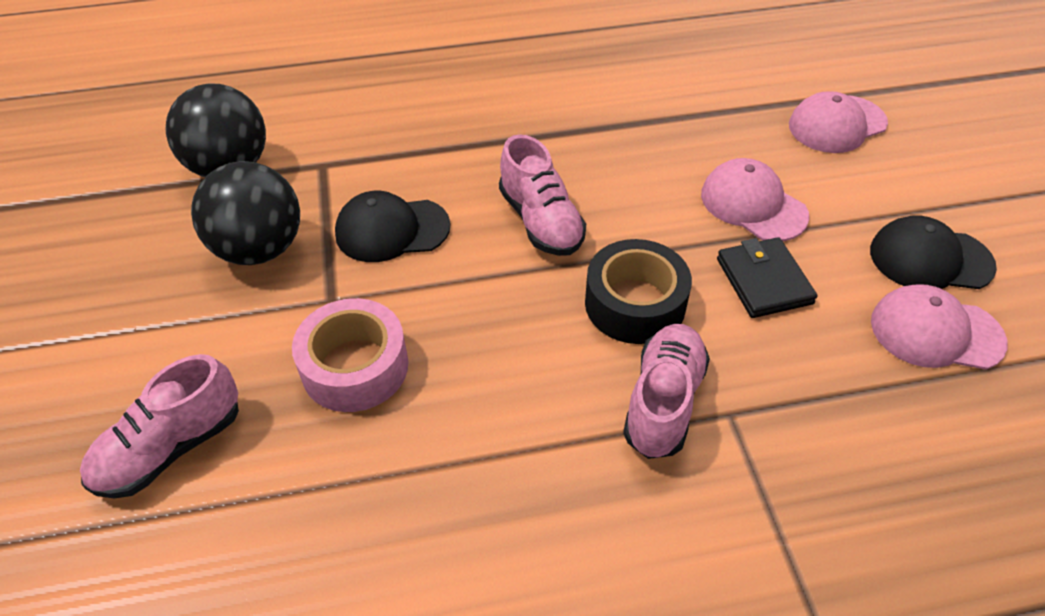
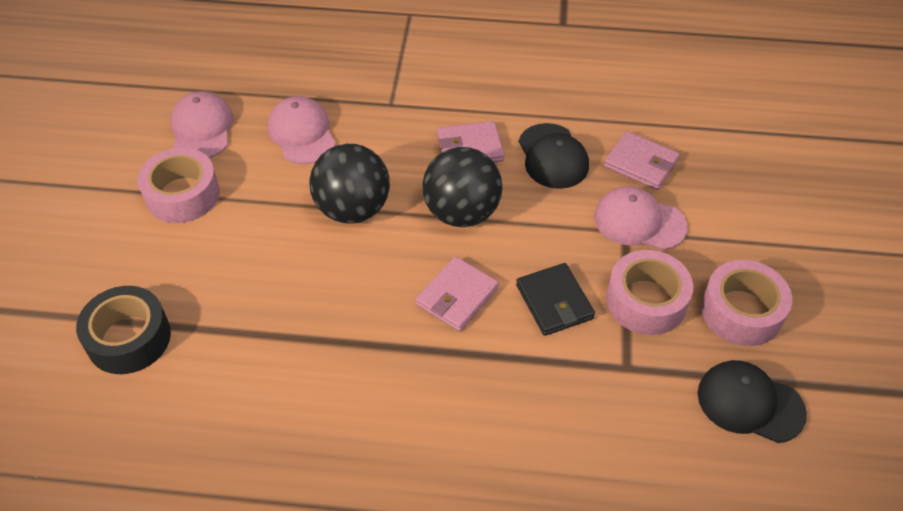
pink shoe: 3 -> 0
pink tape: 1 -> 3
pink wallet: 0 -> 3

